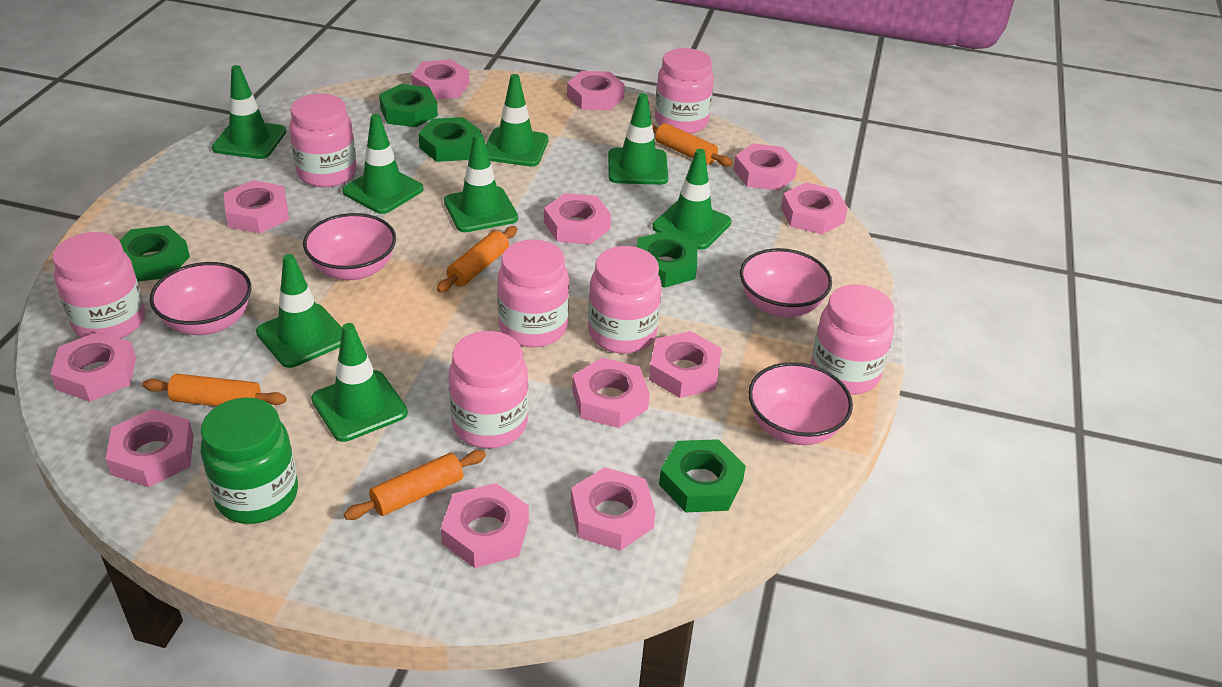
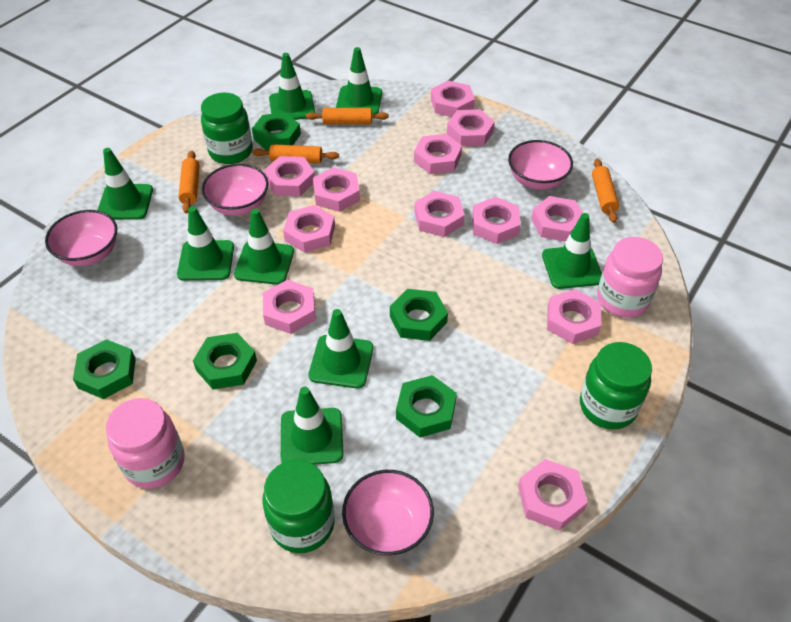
green jar: 1 -> 3
pink jar: 7 -> 2

